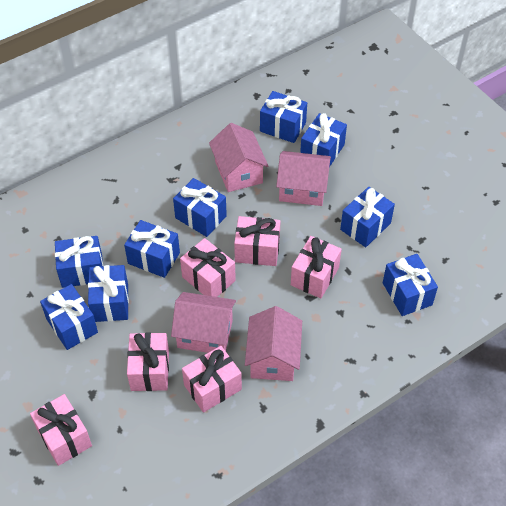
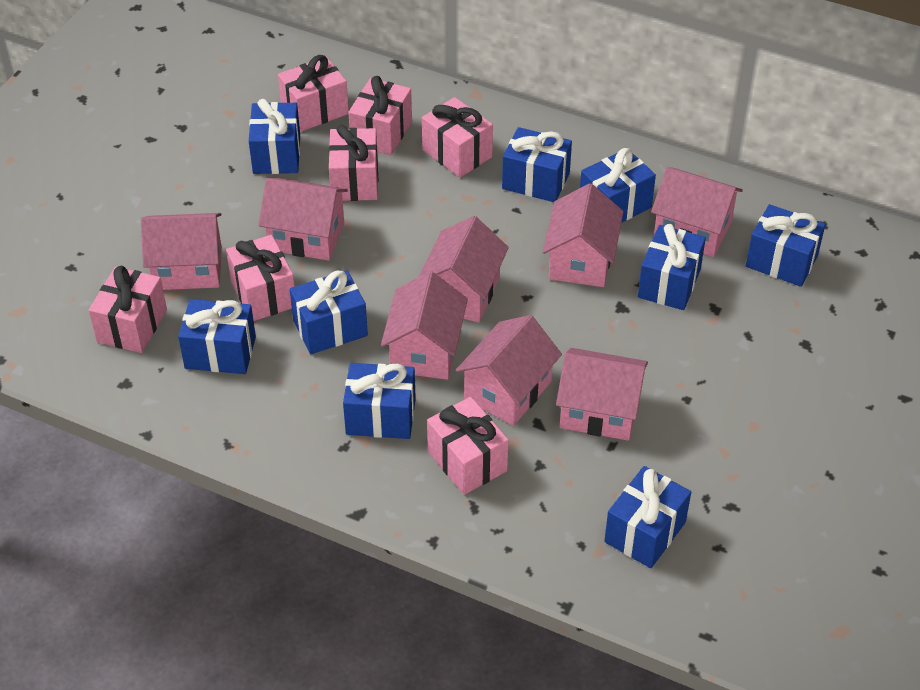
pink gift: 6 -> 7
pink house: 4 -> 8

